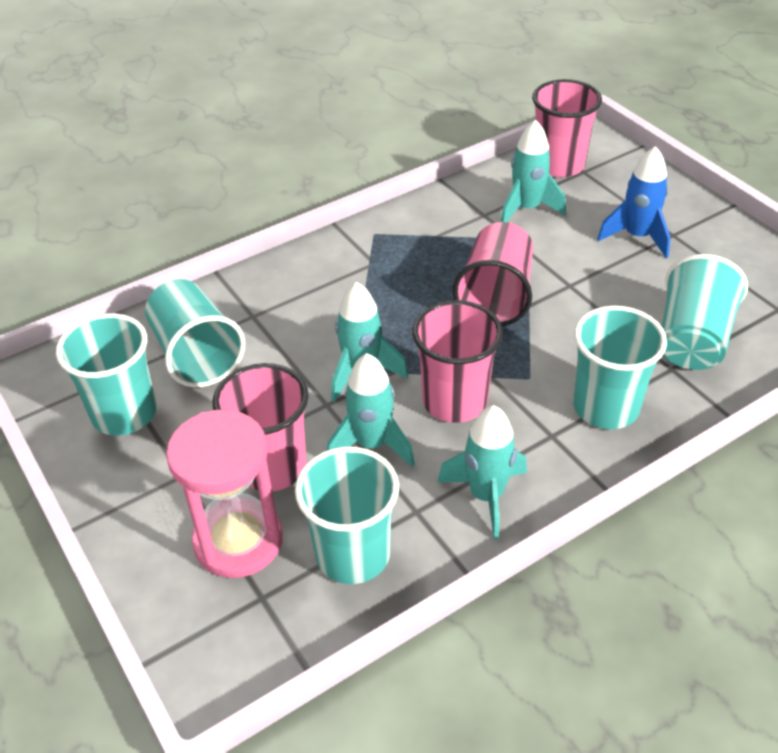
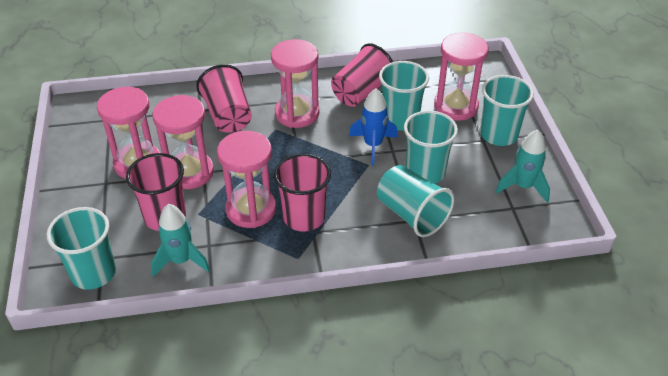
pink hourglass: 1 -> 5
turquoise rocket: 4 -> 2

